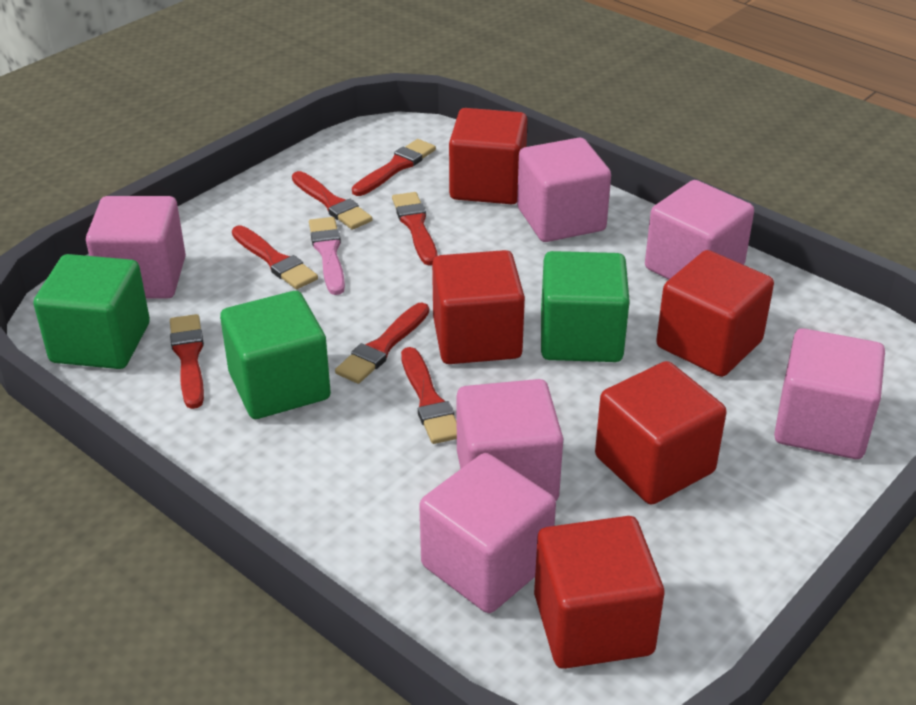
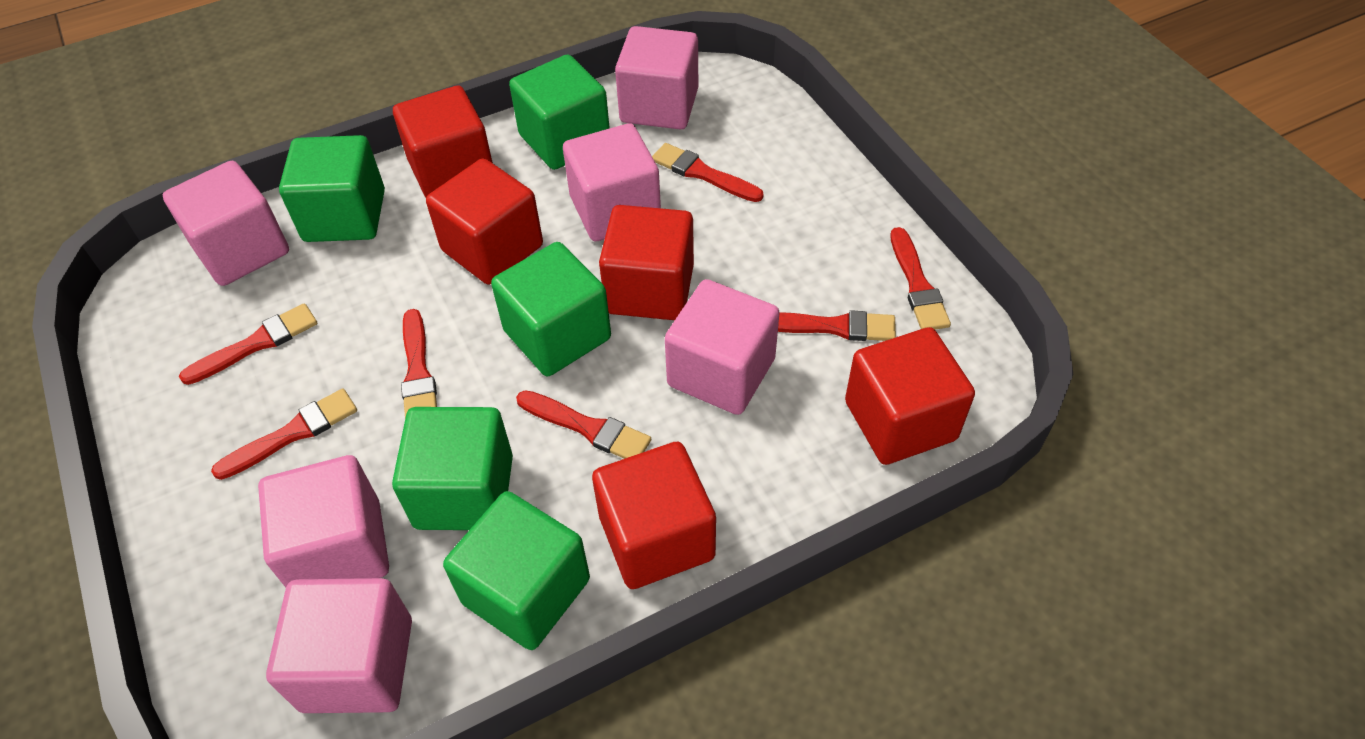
green cube: 3 -> 5
pink brush: 1 -> 0

